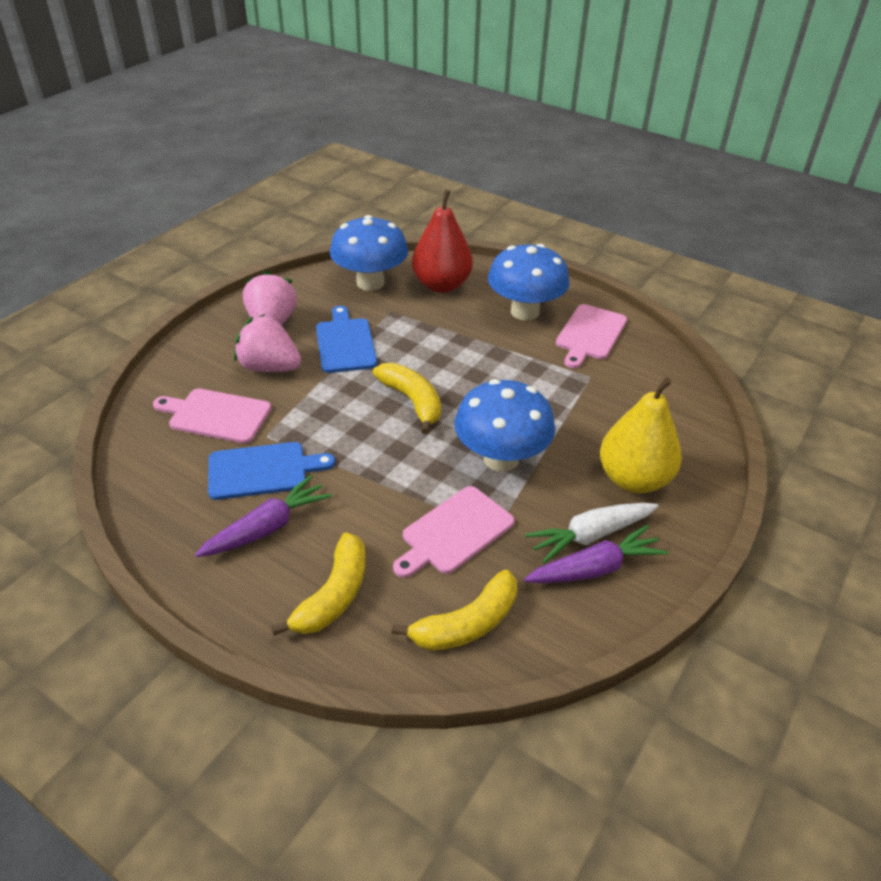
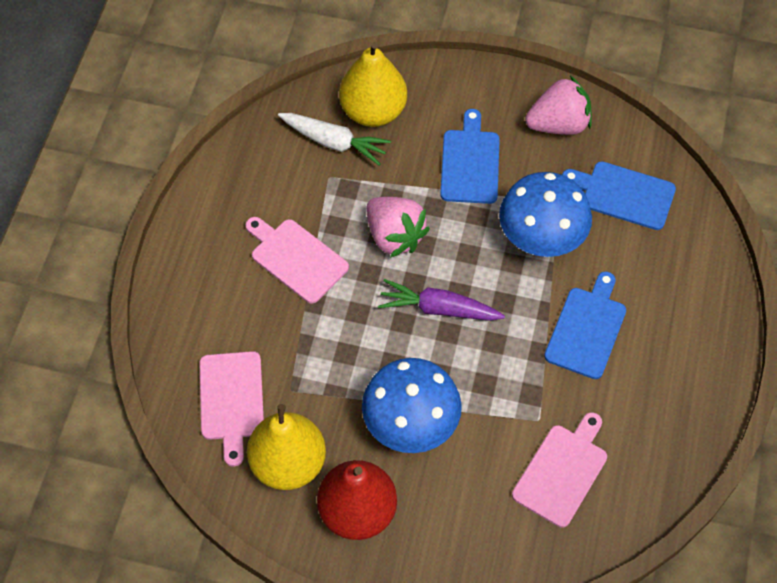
blue cutting board: 2 -> 3
blue mushroom: 3 -> 2
purple carrot: 2 -> 1
yellow banana: 3 -> 0
yellow pear: 1 -> 2

